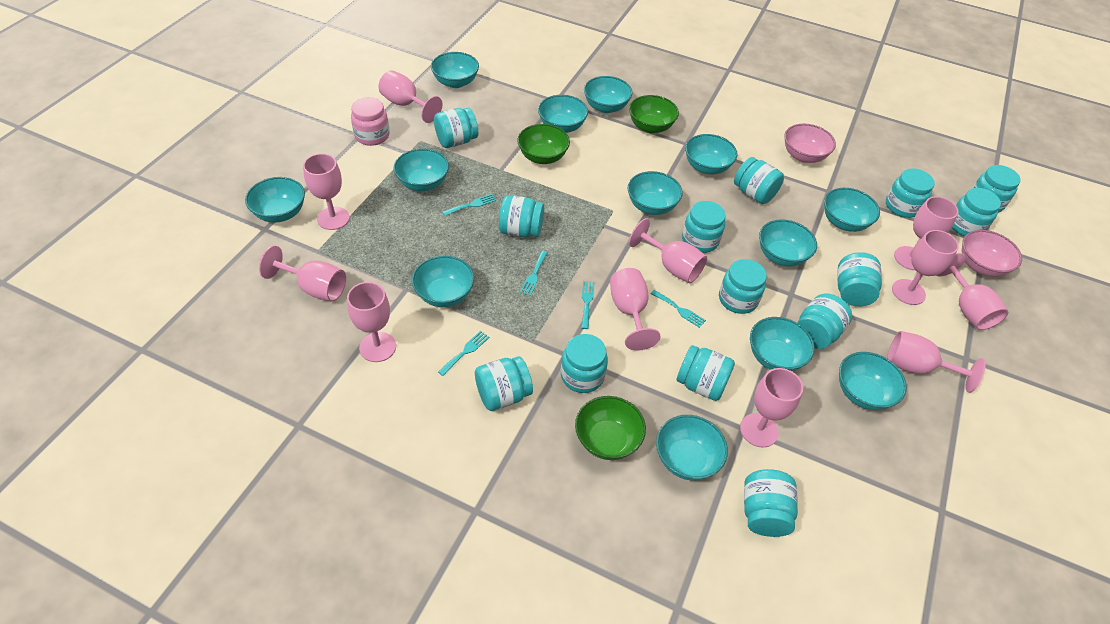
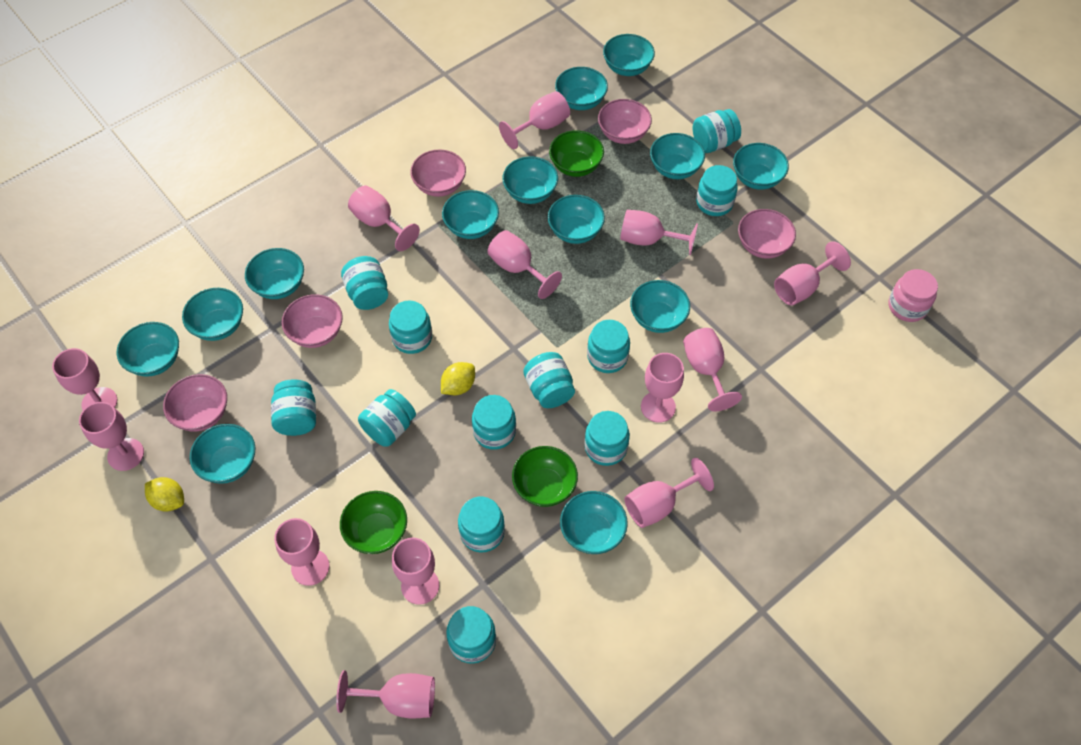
pink bowl: 2 -> 5
pink goblet: 11 -> 13
turquoise fork: 5 -> 0
turquoise jar: 14 -> 12
yellow lemon: 0 -> 2

